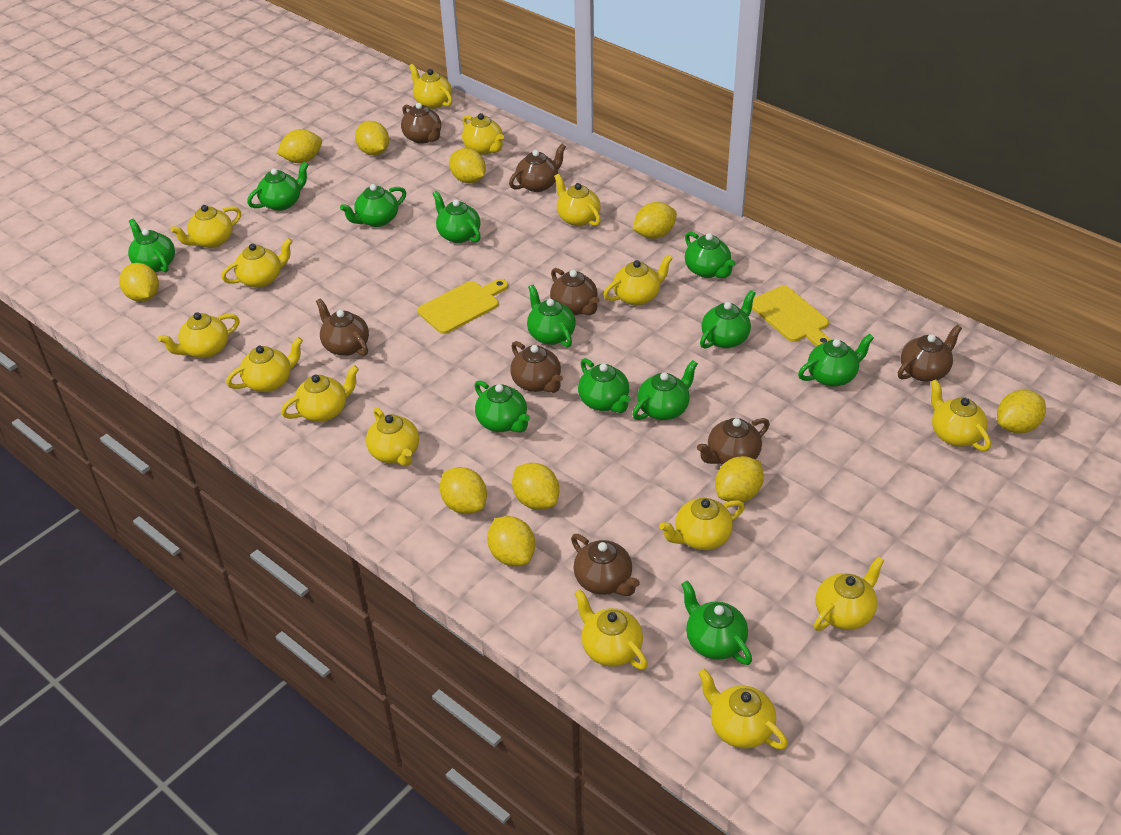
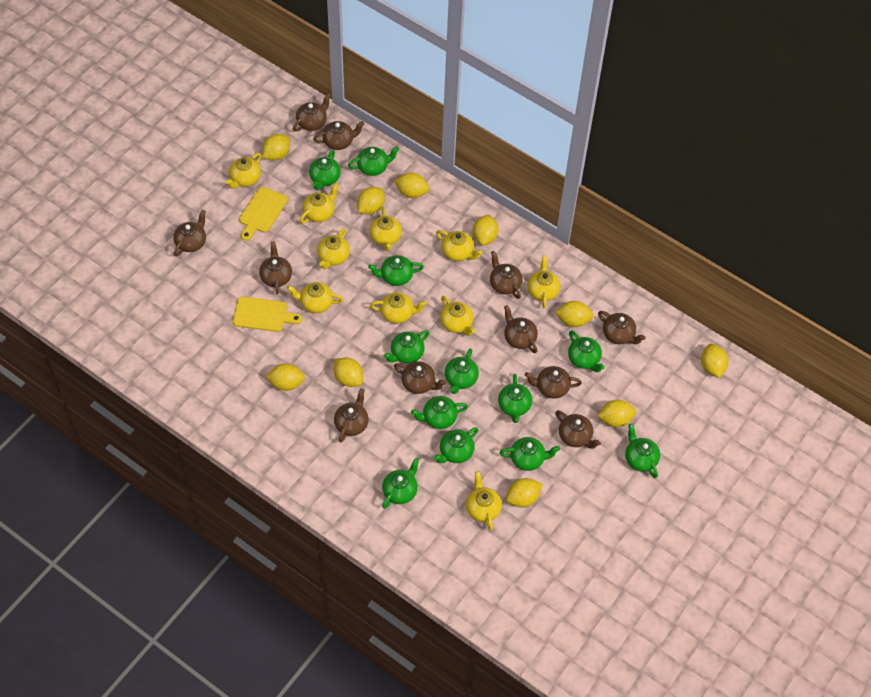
brown teapot: 8 -> 11
yellow teapot: 15 -> 10

